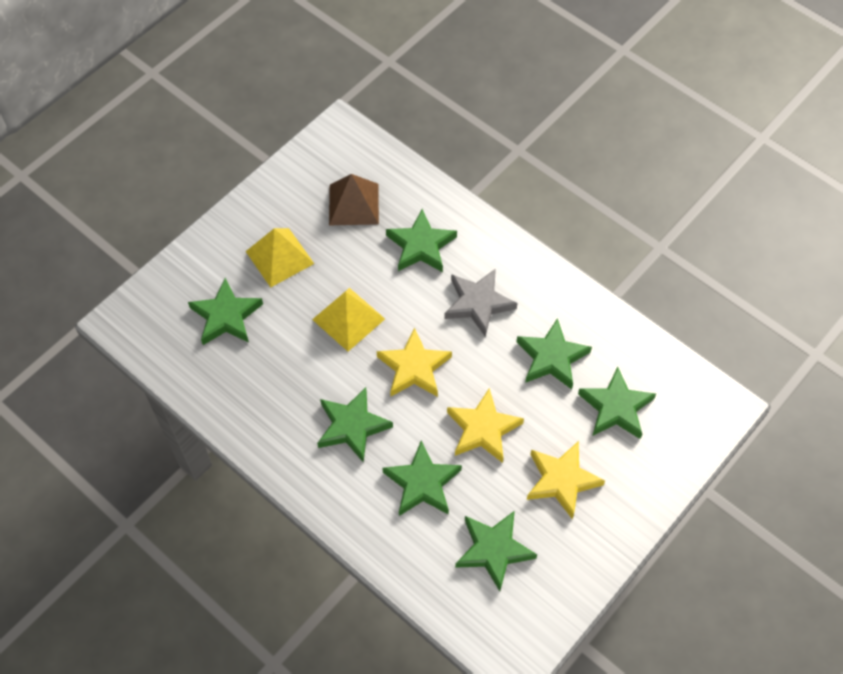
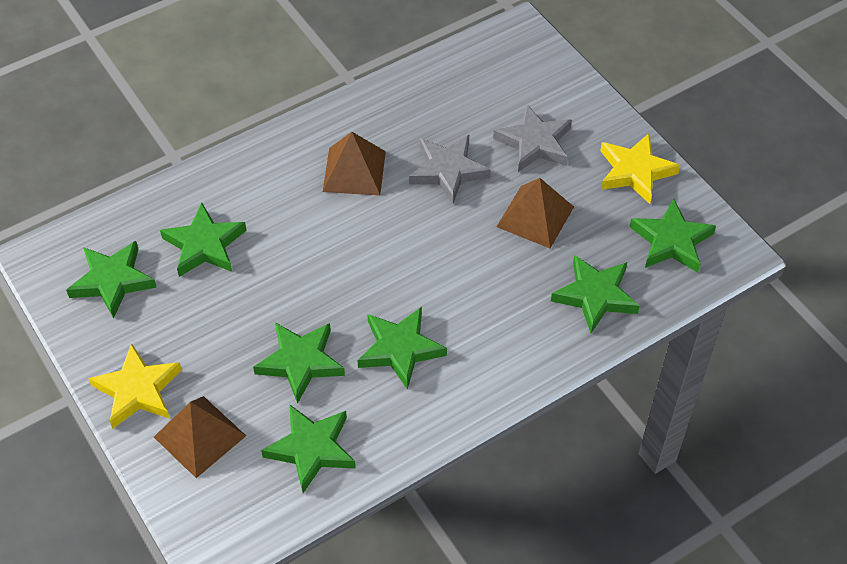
brown pyramid: 1 -> 3
grey star: 1 -> 2
yellow pyramid: 2 -> 0
yellow star: 3 -> 2

